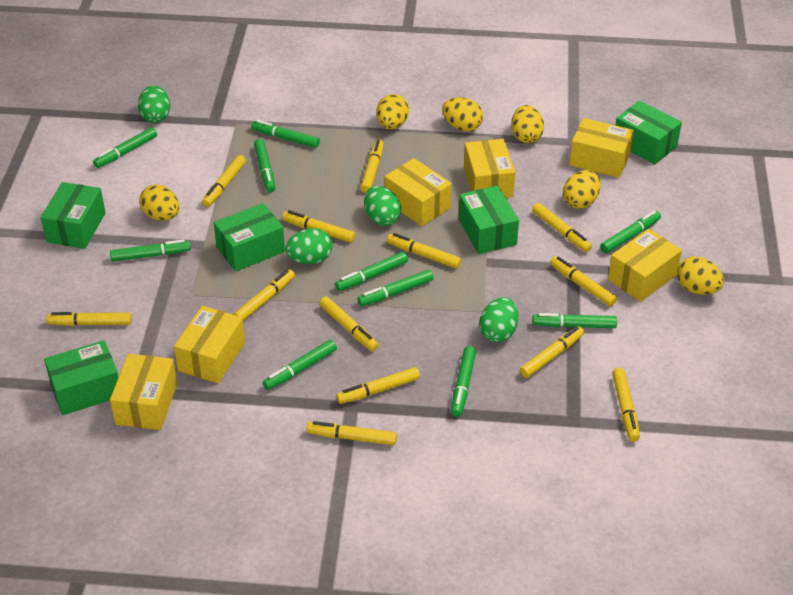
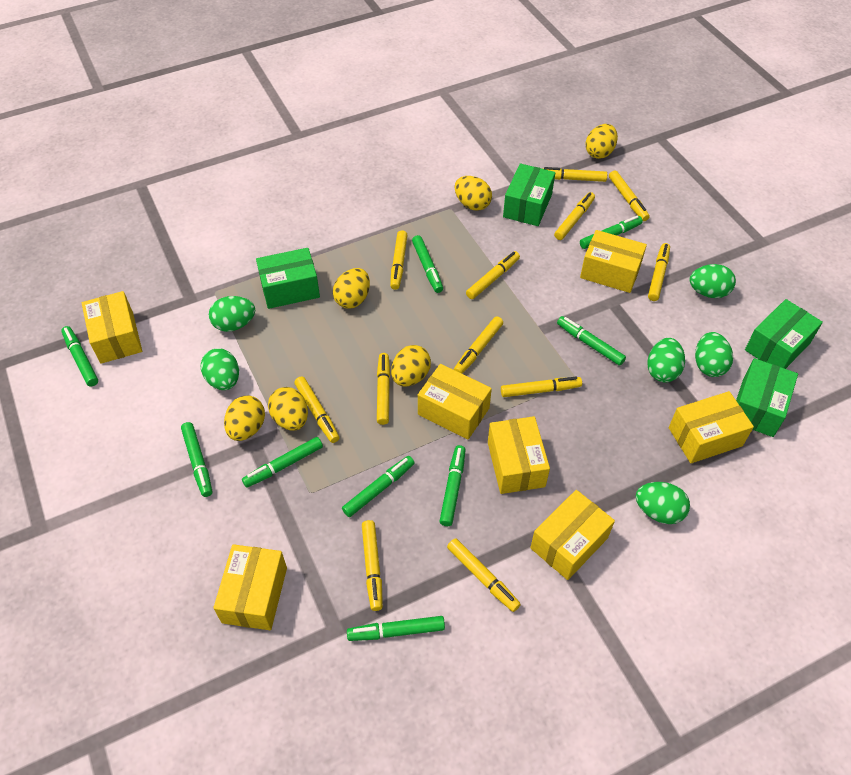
green box: 5 -> 4
green egg: 4 -> 6
green marker: 10 -> 9
yellow box: 6 -> 7
yellow marker: 13 -> 12

